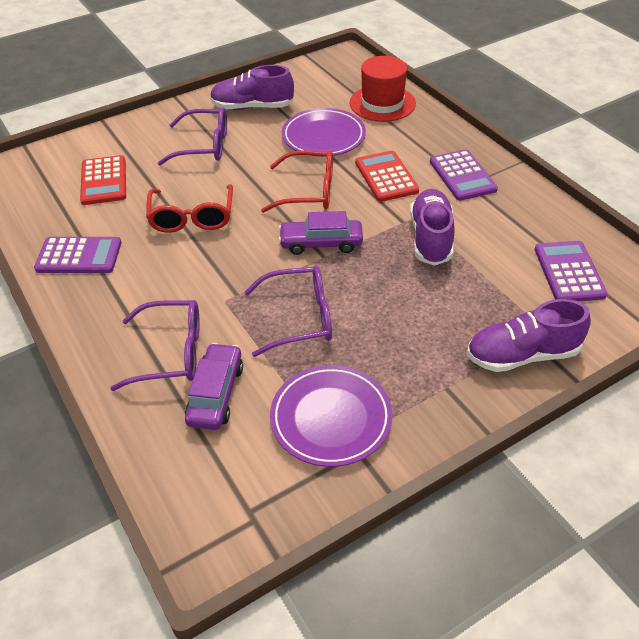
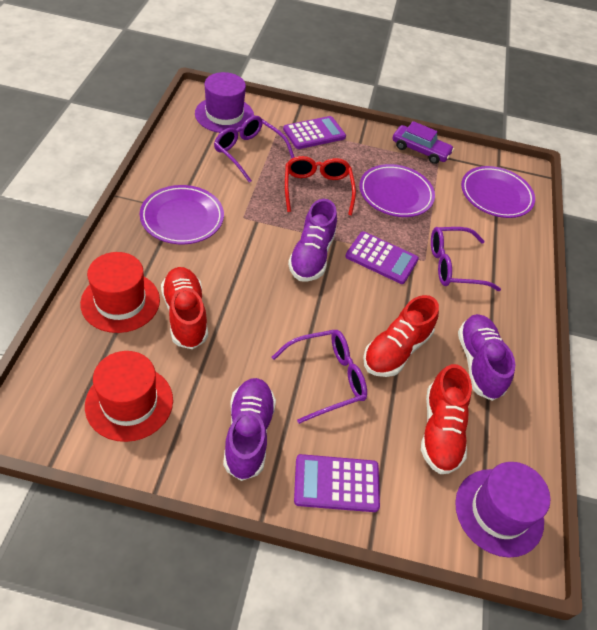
purple car: 2 -> 1
purple hat: 0 -> 2
purple plate: 2 -> 3
red calculator: 2 -> 0
red glasses: 2 -> 1
red hat: 1 -> 2
red shoe: 0 -> 3

